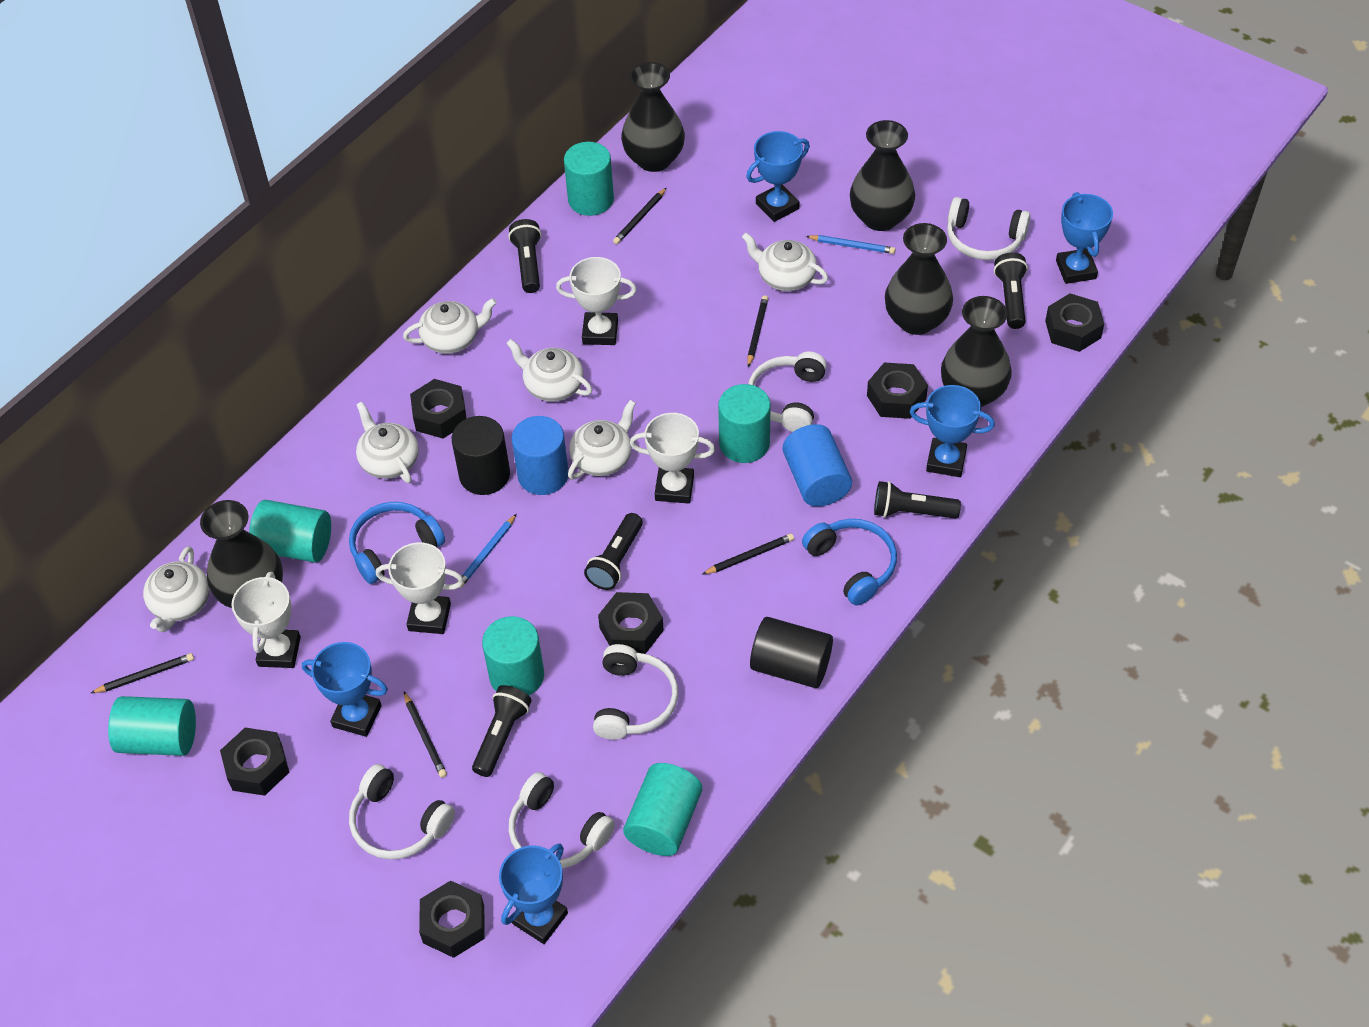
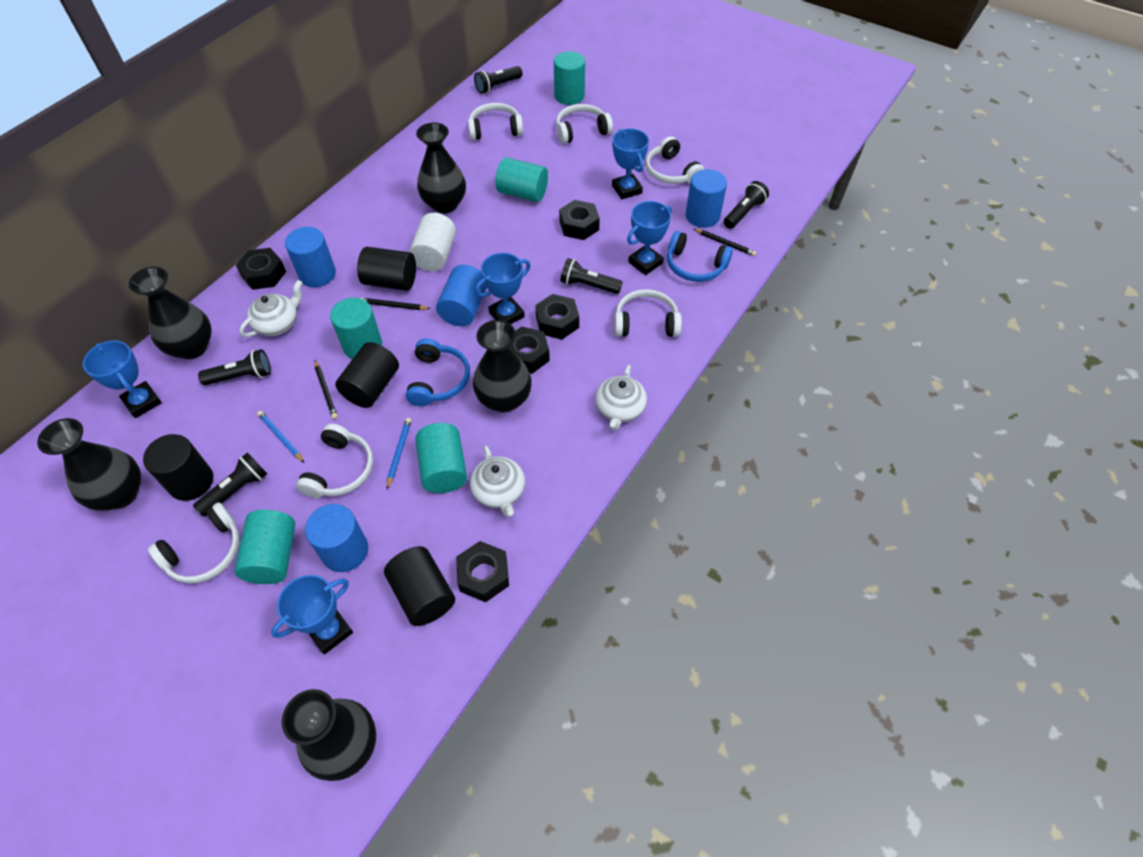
black cylinder: 2 -> 4
black nut: 6 -> 5
black pencil: 5 -> 3
blue cylinder: 2 -> 4
turquoise cylinder: 6 -> 5
white cylinder: 0 -> 1
white headphones: 5 -> 6
white teapot: 6 -> 3
white trophy: 4 -> 0

